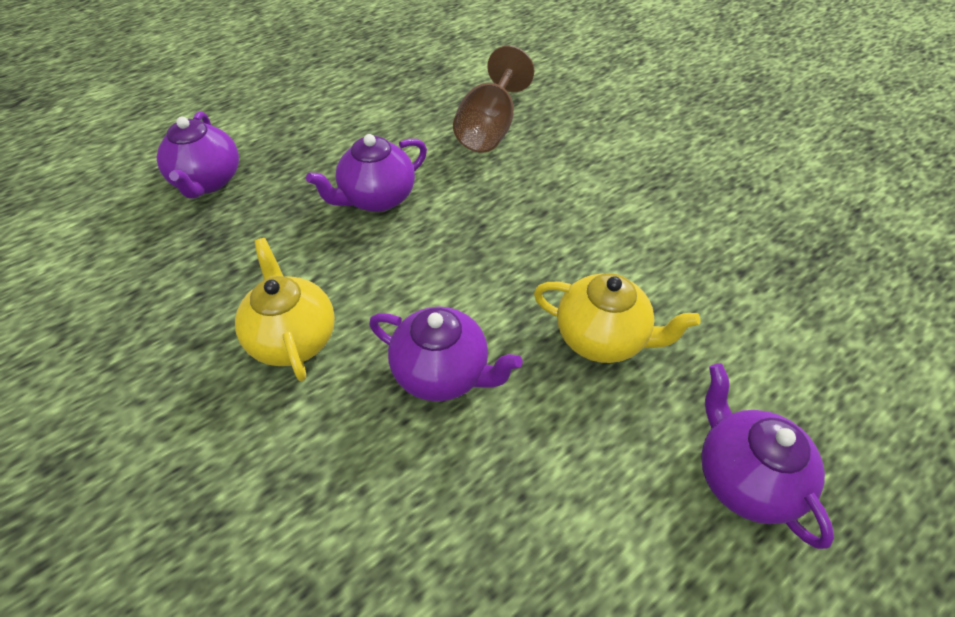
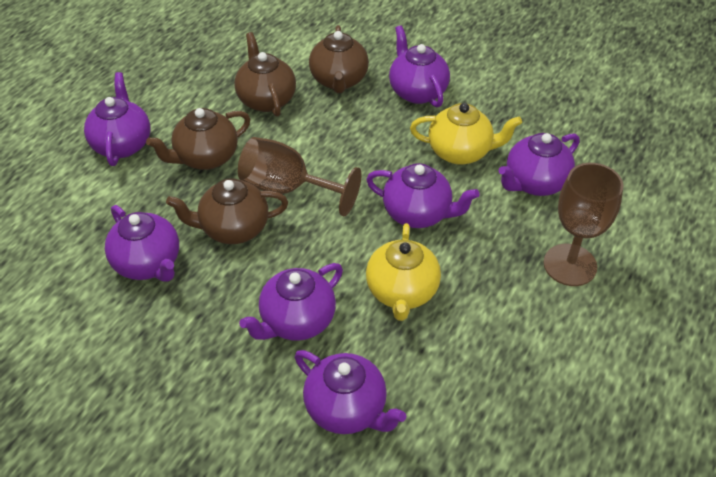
brown goblet: 1 -> 2
brown teapot: 0 -> 4
purple teapot: 4 -> 7

